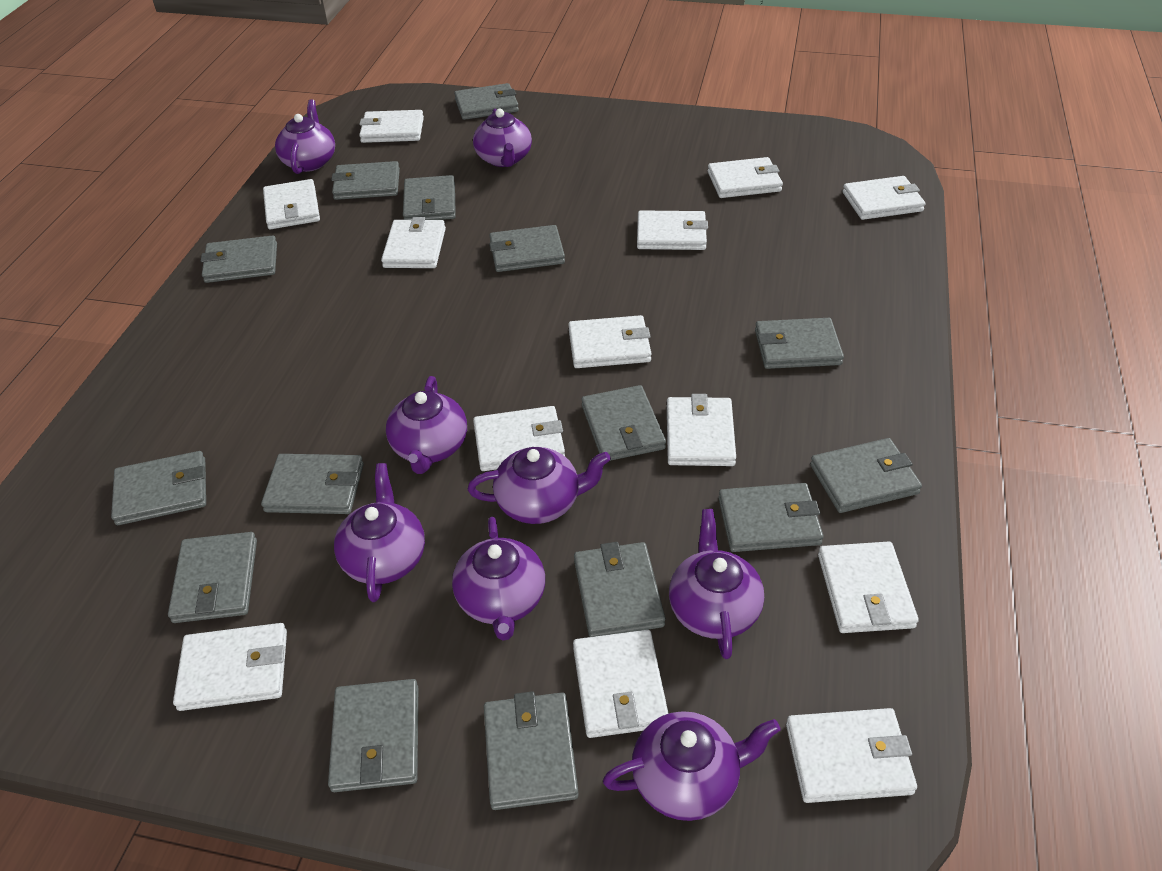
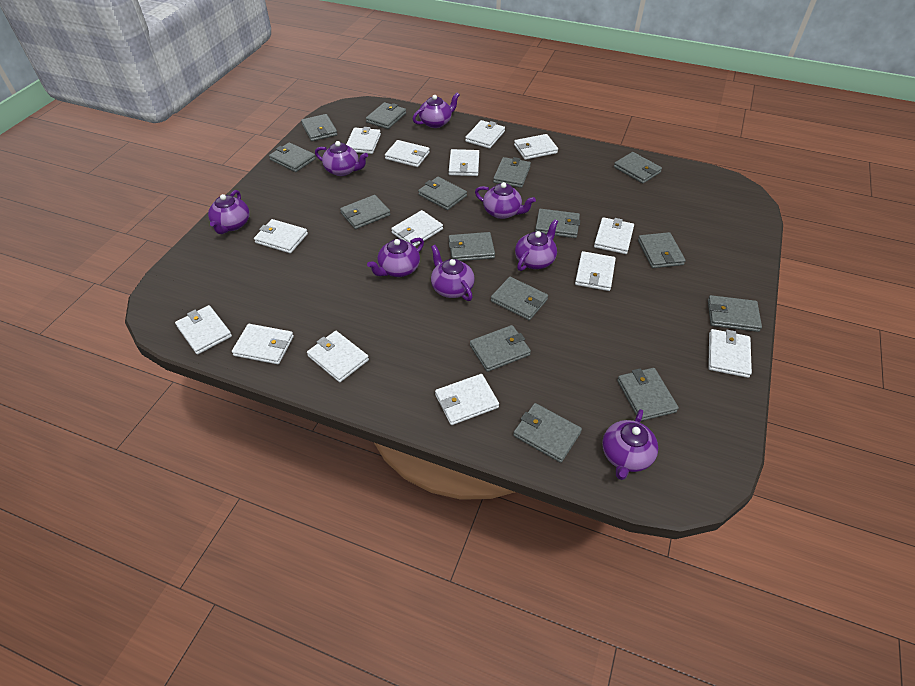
white wallet: 13 -> 14

